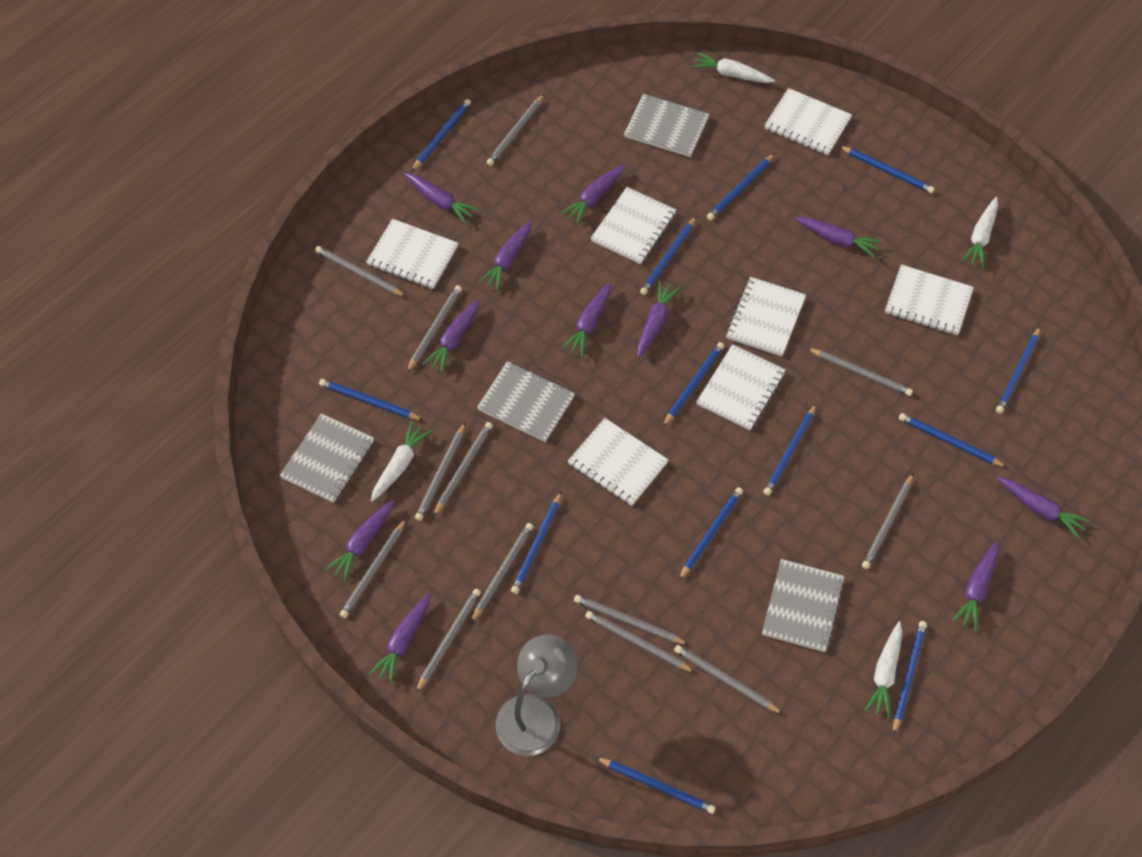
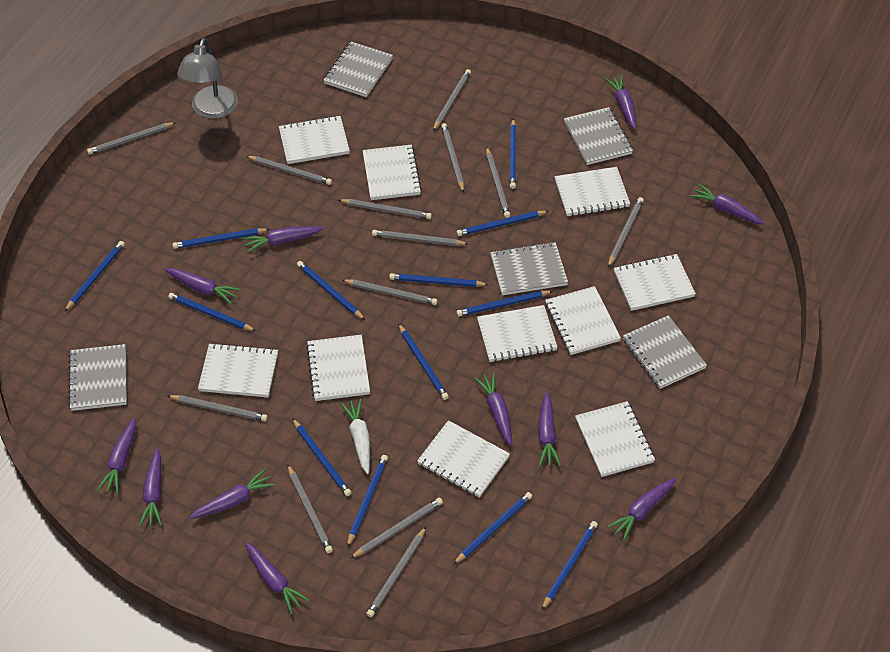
grey notebook: 4 -> 5
white carrot: 4 -> 1
white notebook: 7 -> 10

